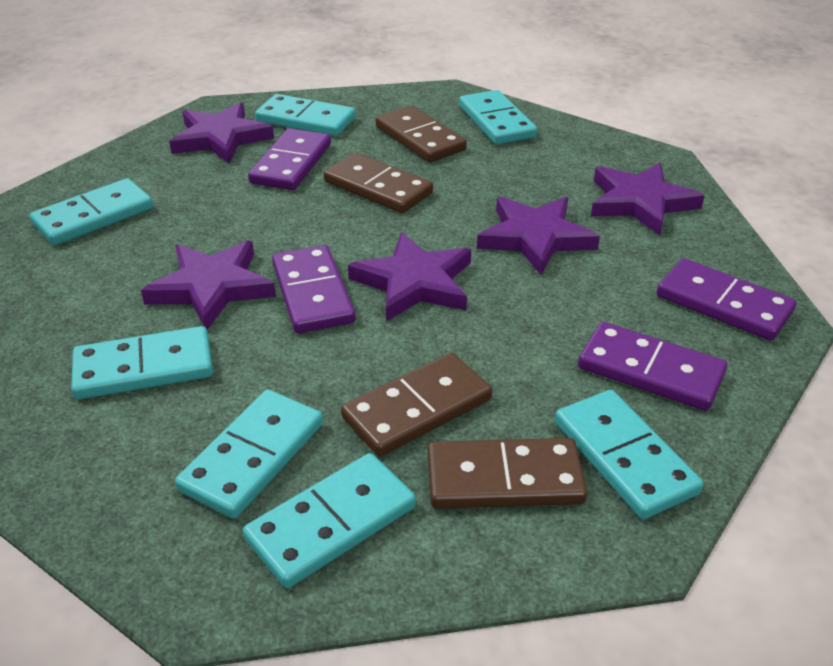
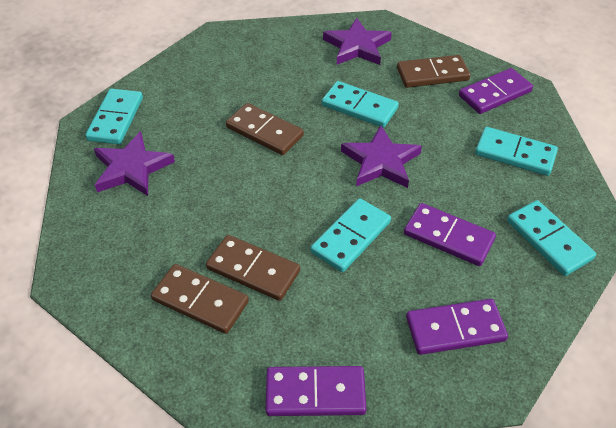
purple star: 5 -> 3
turquoise domino: 7 -> 5

